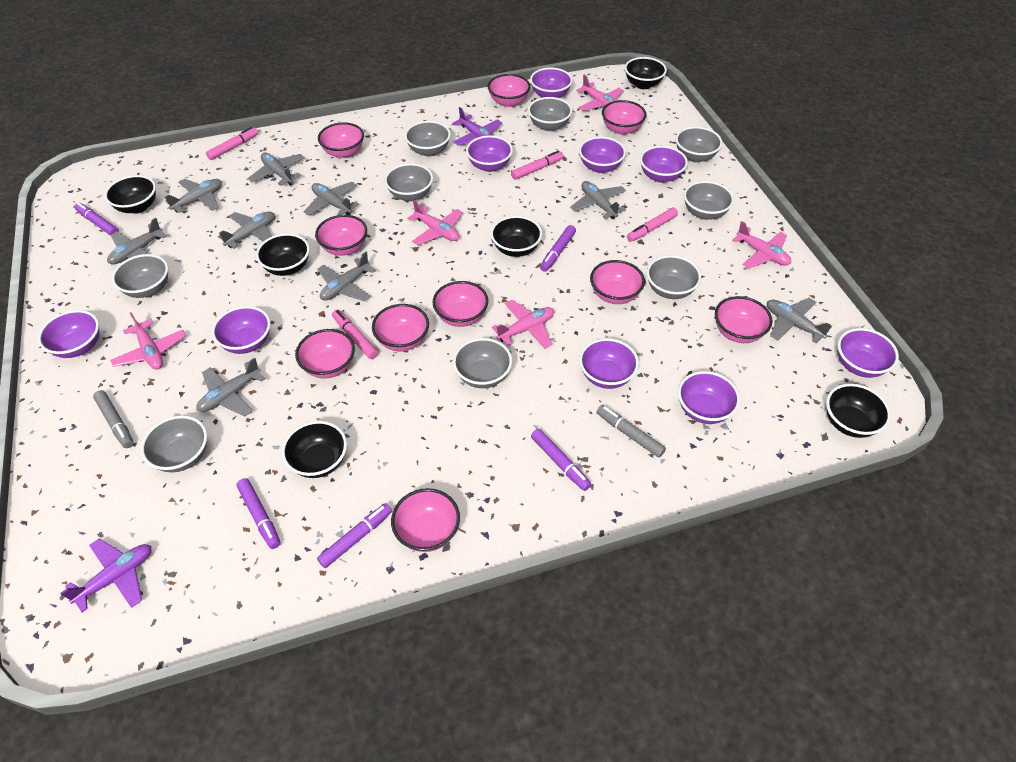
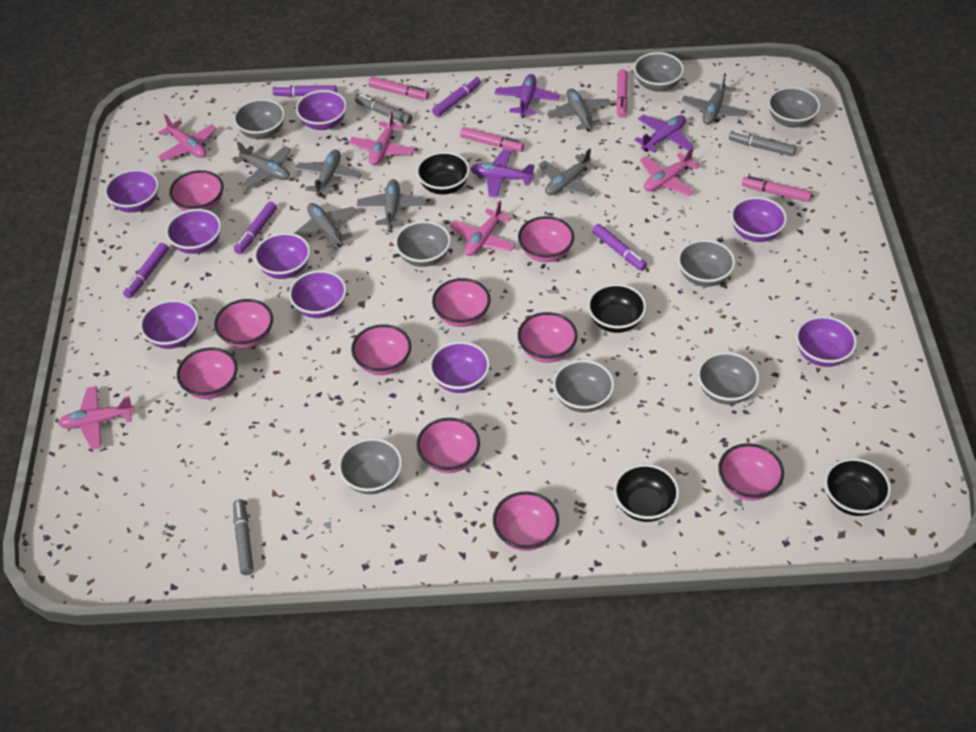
black bowl: 6 -> 4
grey bowl: 9 -> 8
grey marker: 2 -> 3
grey plane: 9 -> 7
purple plane: 2 -> 3

